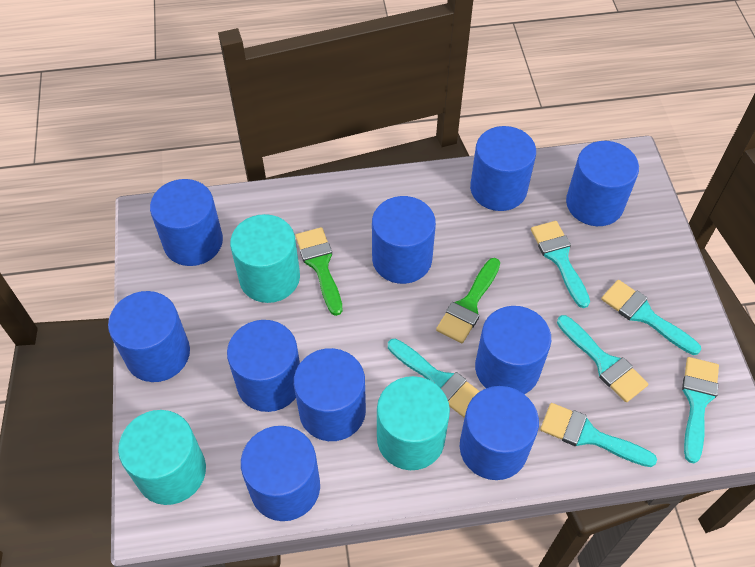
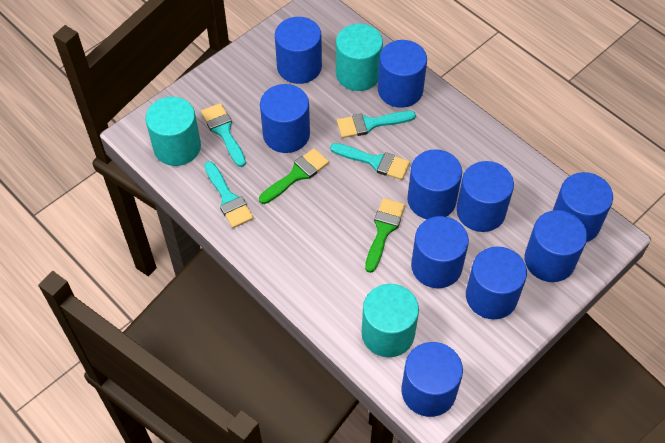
turquoise brush: 6 -> 4

